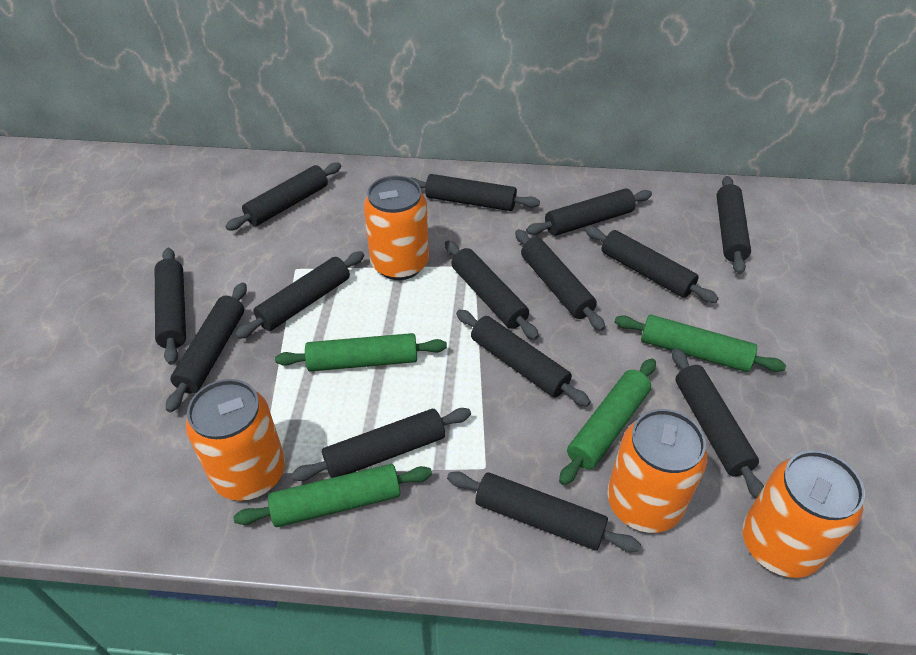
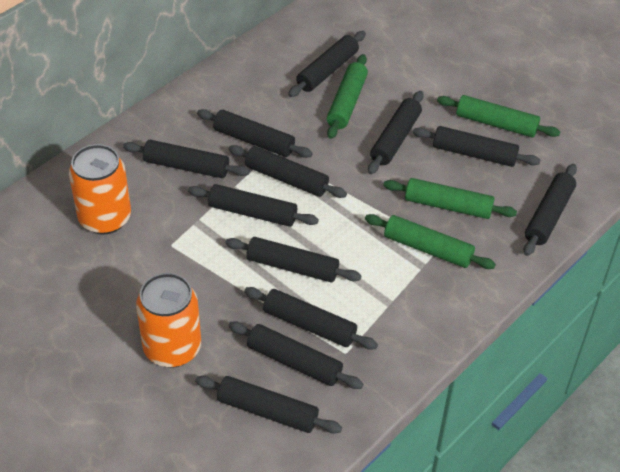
black rolling pin: 14 -> 12
orange can: 4 -> 2

